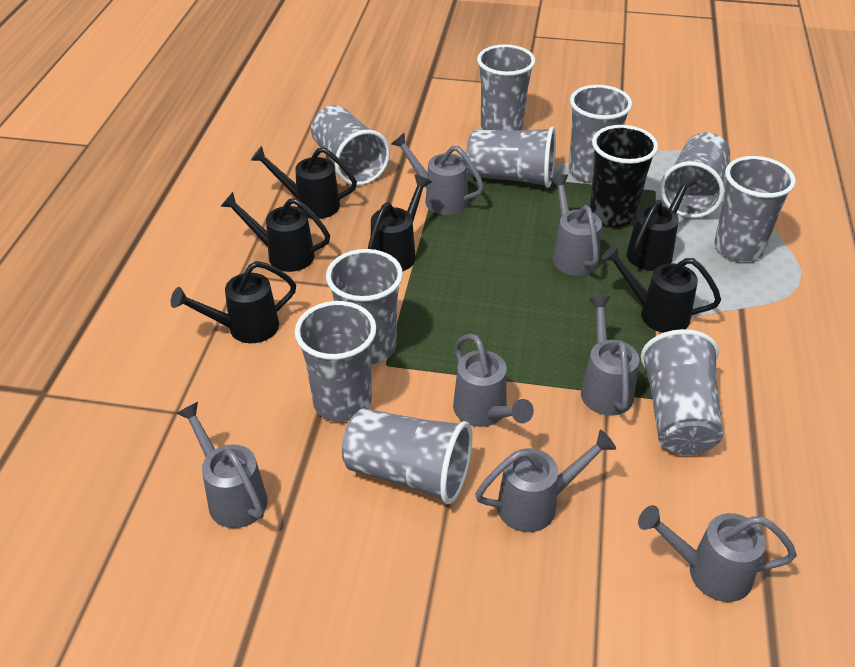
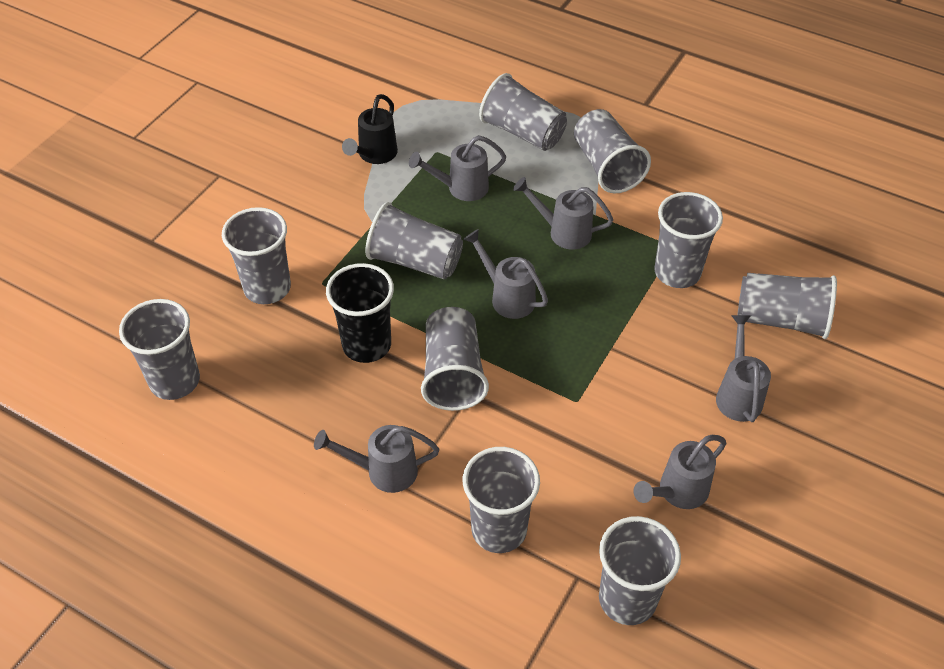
black watering can: 6 -> 1
grey watering can: 7 -> 6

